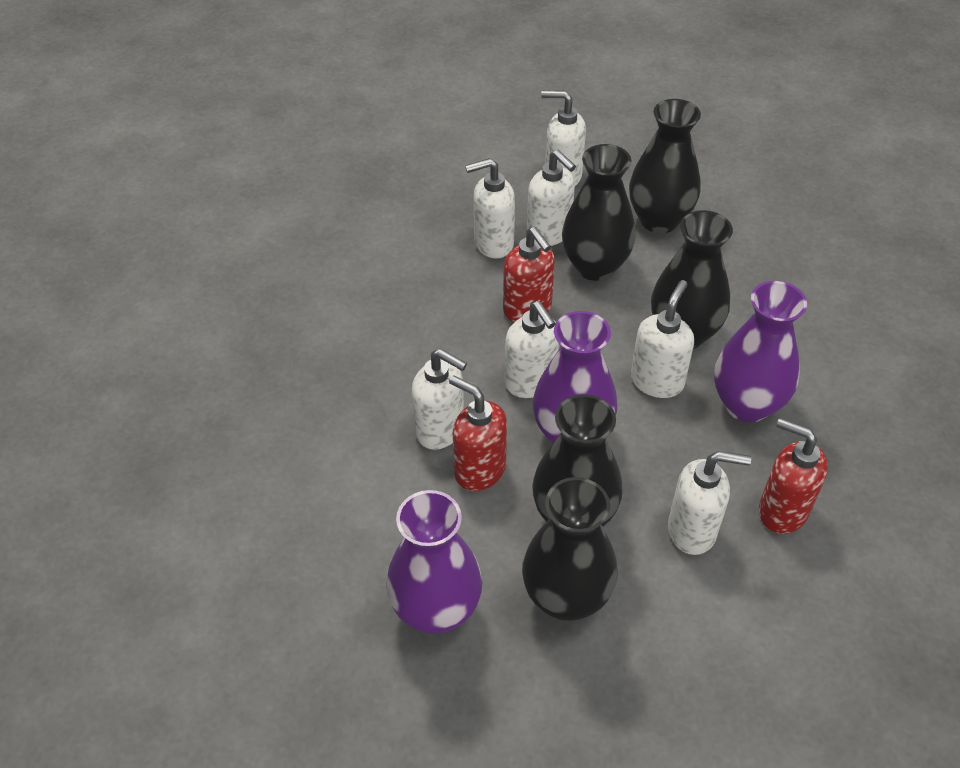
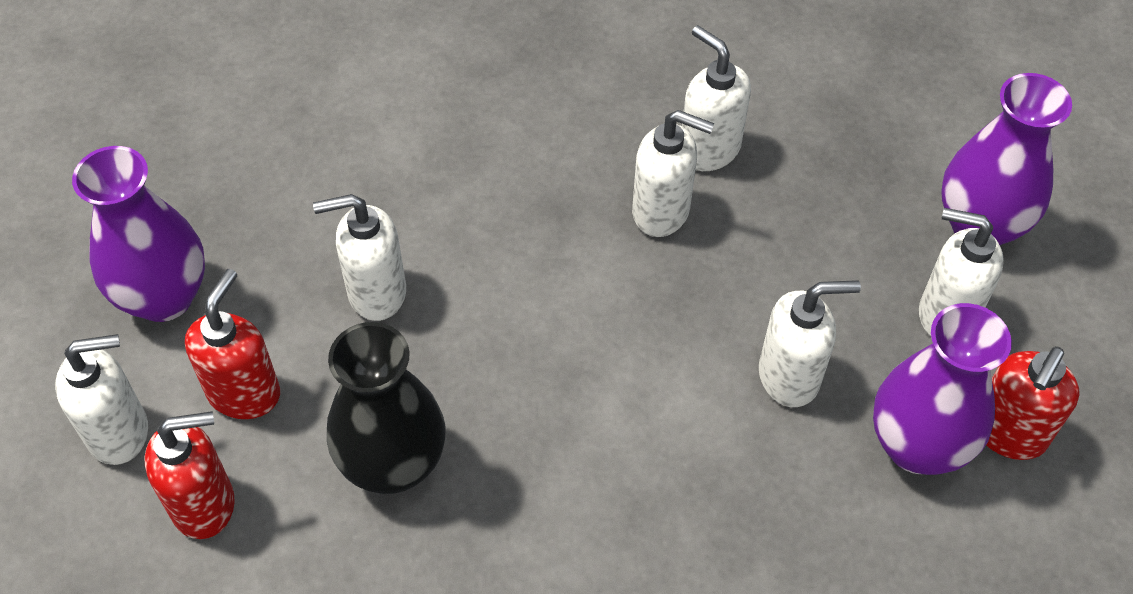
black vase: 5 -> 1
white soap dispenser: 7 -> 6

